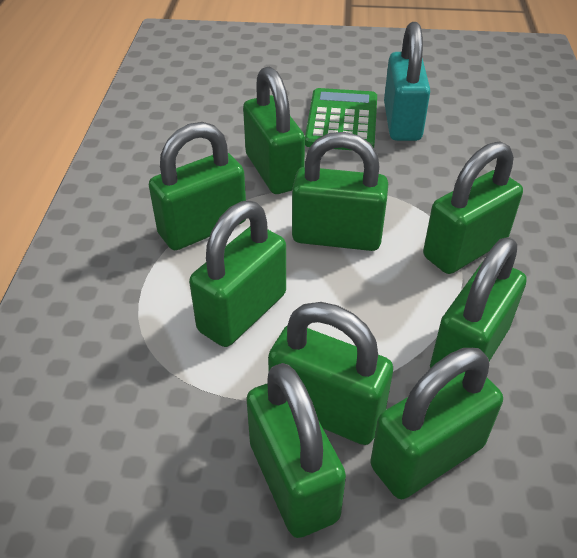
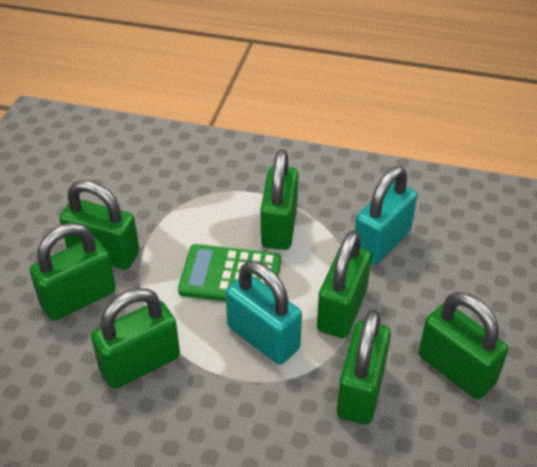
green padlock: 9 -> 7
turquoise padlock: 1 -> 2

